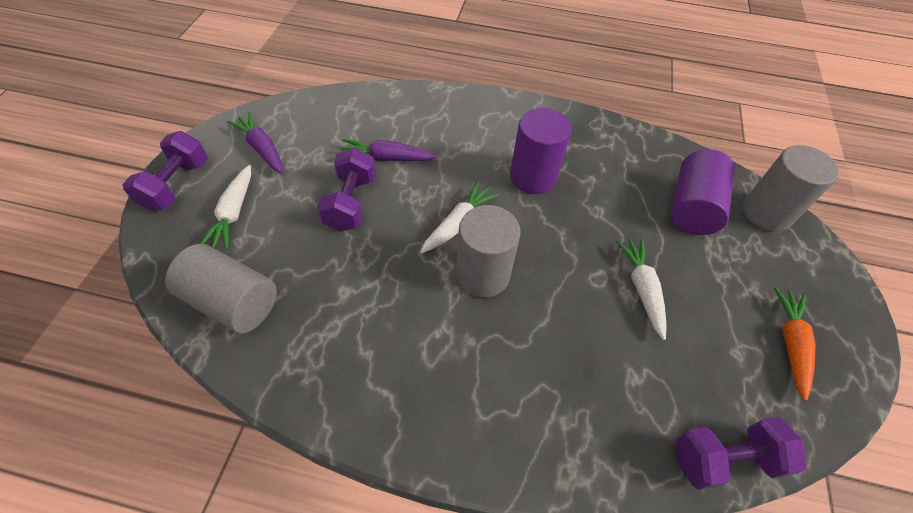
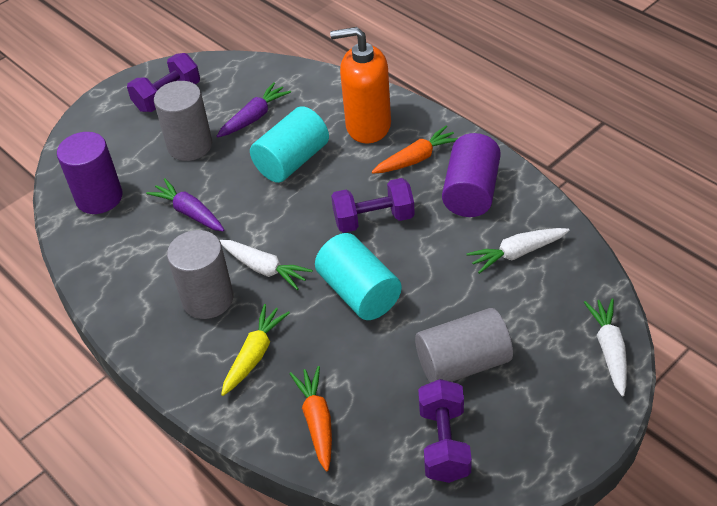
orange carrot: 1 -> 2
orange soap dispenser: 0 -> 1
turquoise cylinder: 0 -> 2
yellow carrot: 0 -> 1

